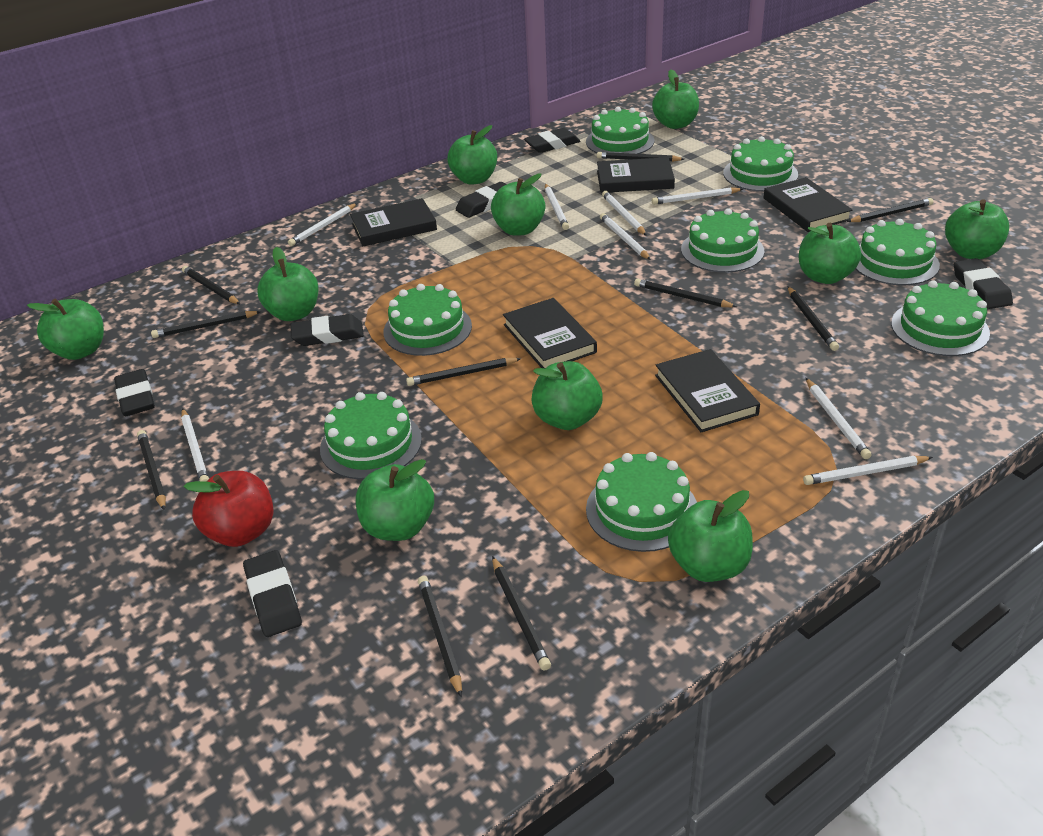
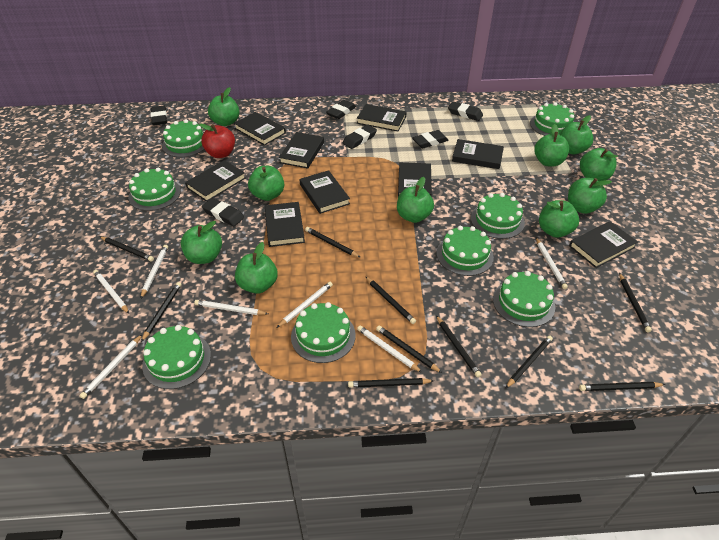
black book: 5 -> 9
white pencil: 8 -> 7

